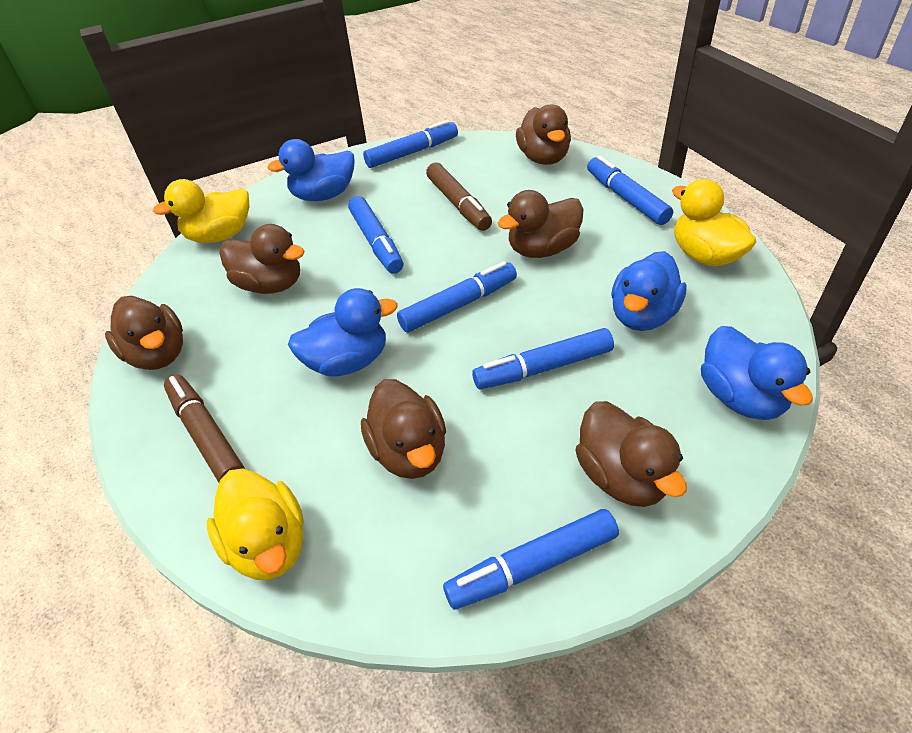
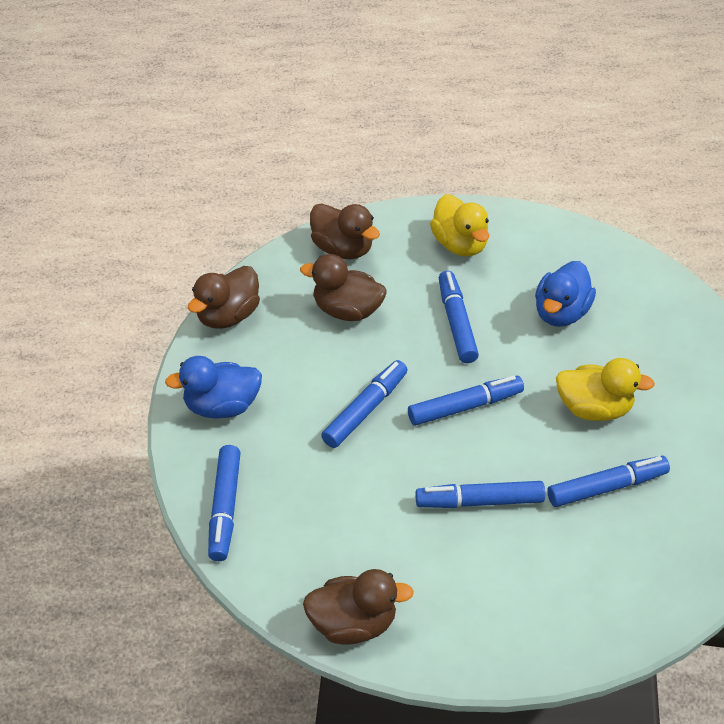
blue duck: 4 -> 2
brown duck: 6 -> 4
brown marker: 2 -> 0
yellow duck: 3 -> 2

